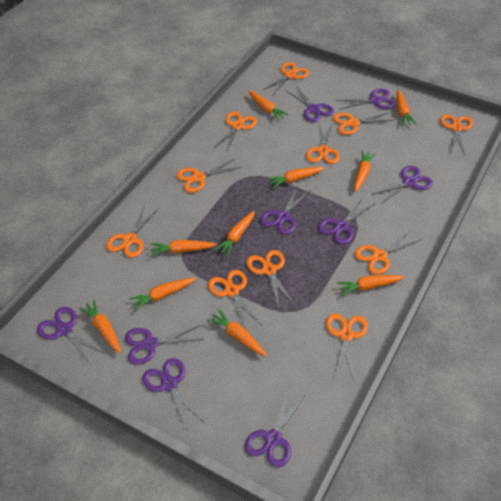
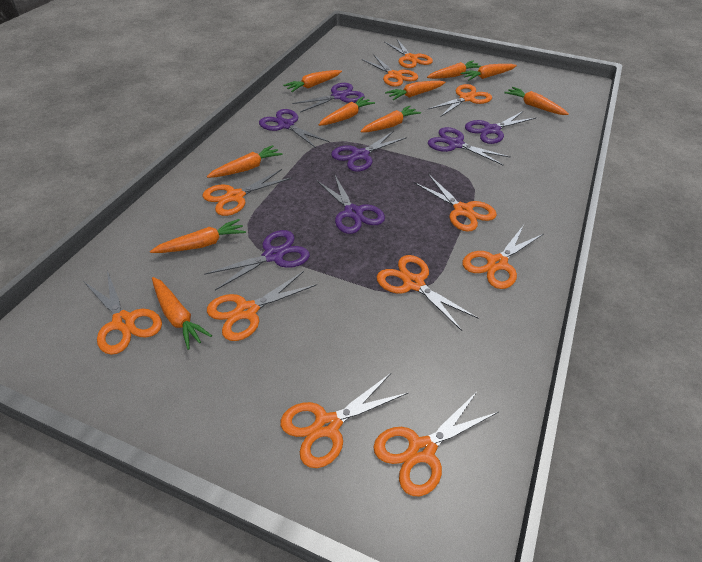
purple scissors: 9 -> 7

